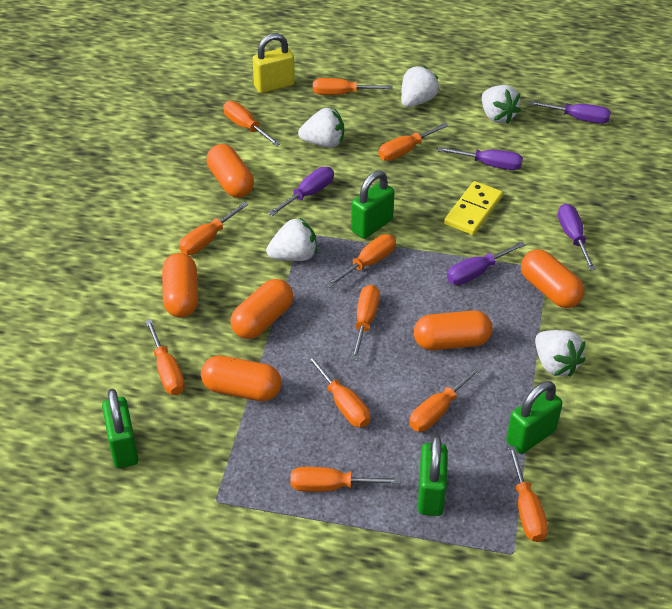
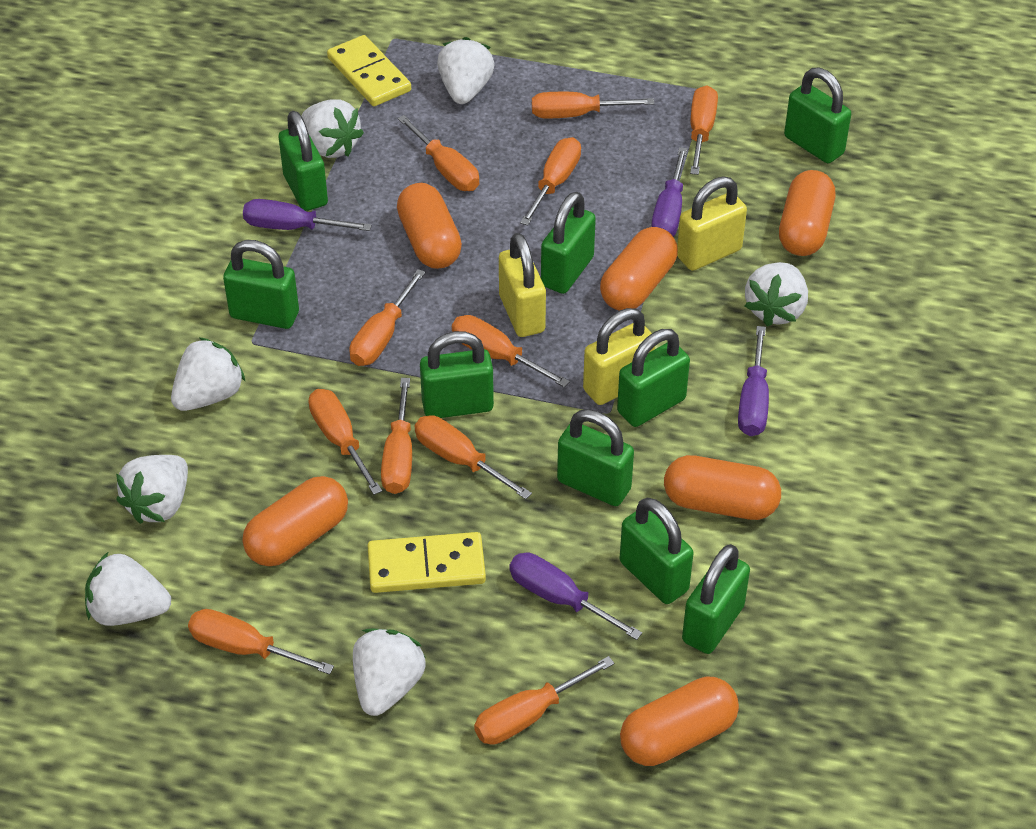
green padlock: 4 -> 9
purple screwdriver: 5 -> 4
white strawberry: 5 -> 7
yellow domino: 1 -> 2
yellow padlock: 1 -> 3

